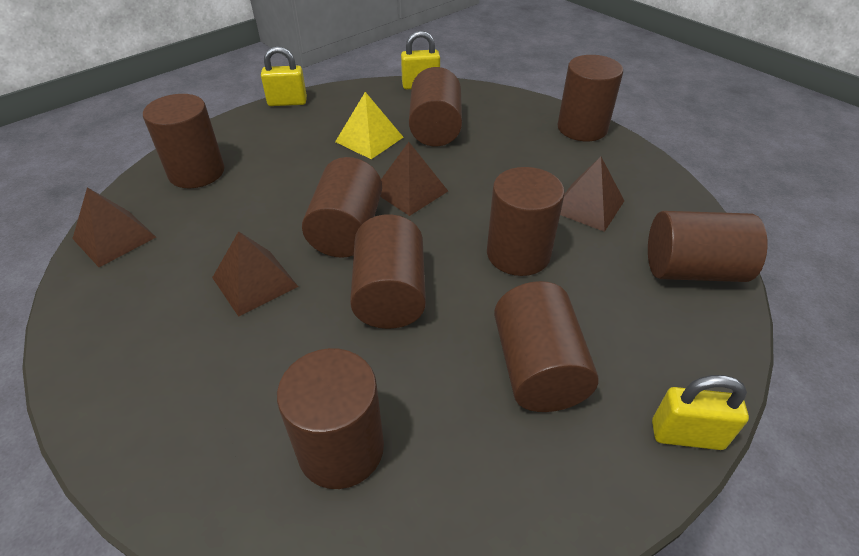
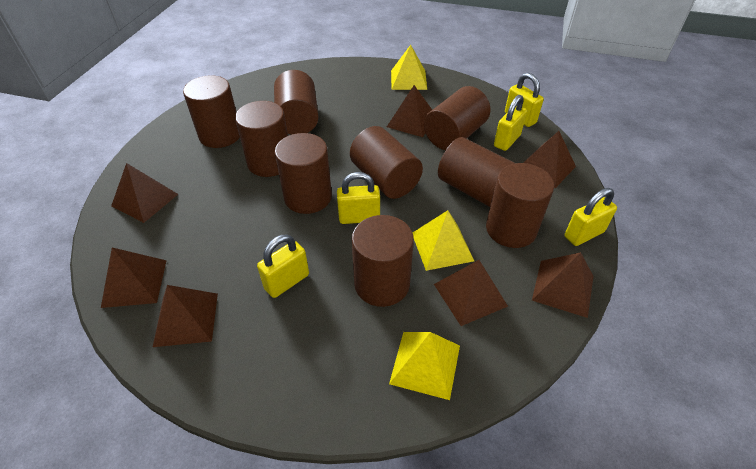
brown pyramid: 4 -> 7
yellow padlock: 3 -> 5
yellow pyramid: 1 -> 3

